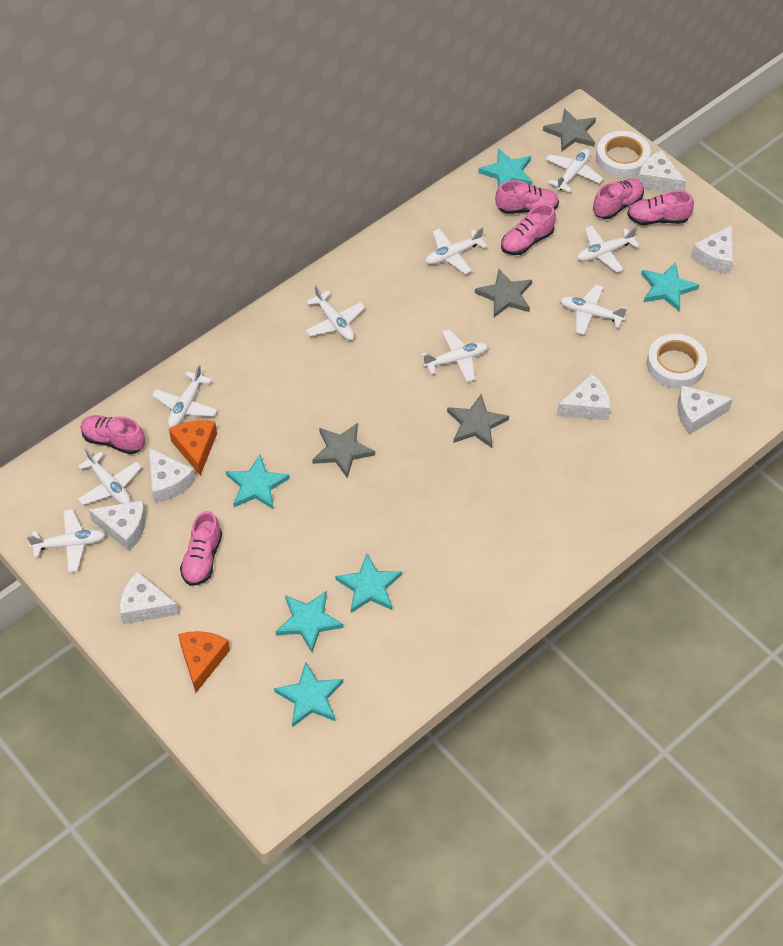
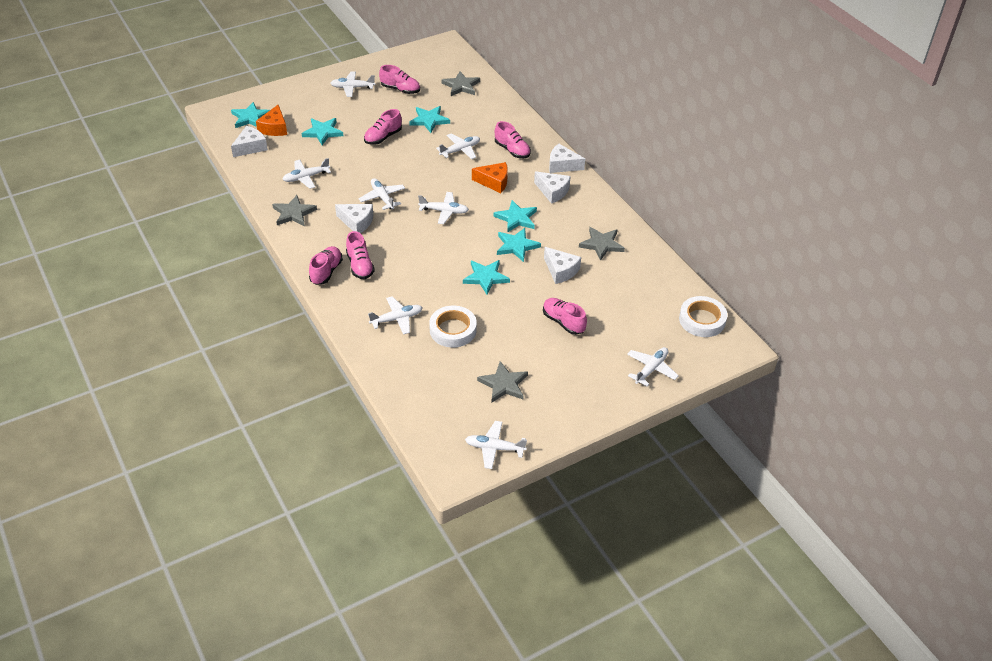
white cheese: 7 -> 5
white plane: 9 -> 8

